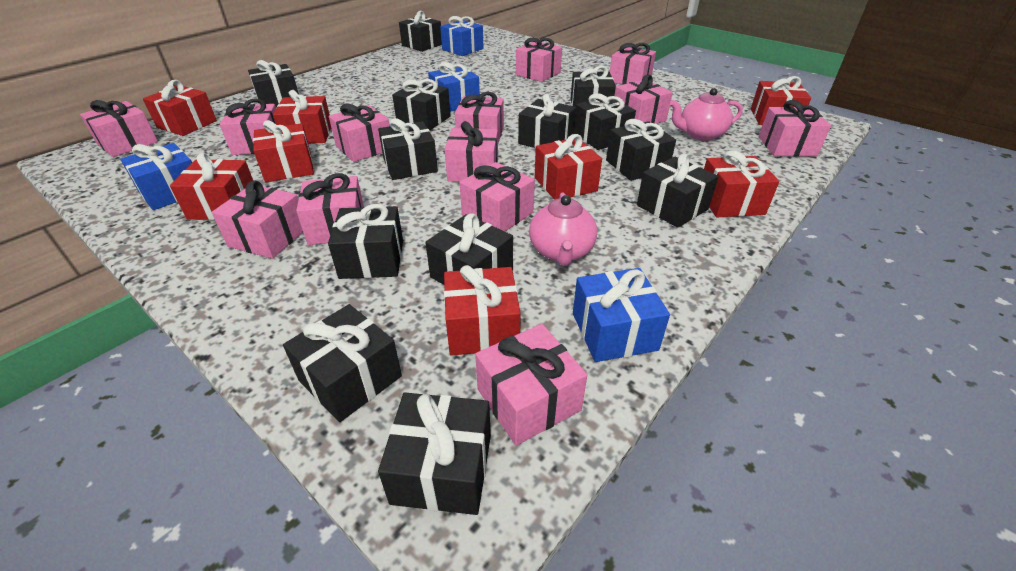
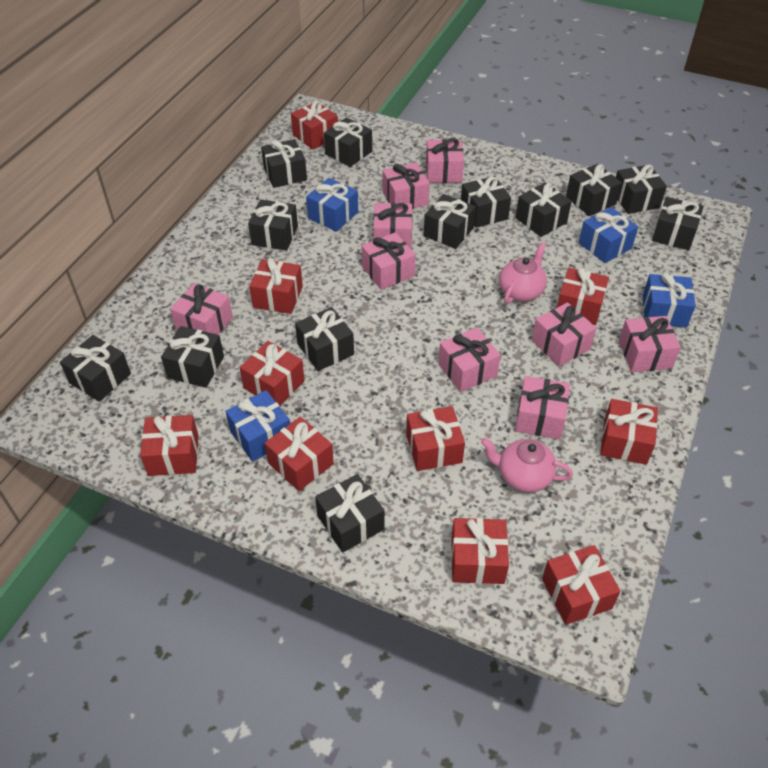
pink gift: 13 -> 9
red gift: 8 -> 10

